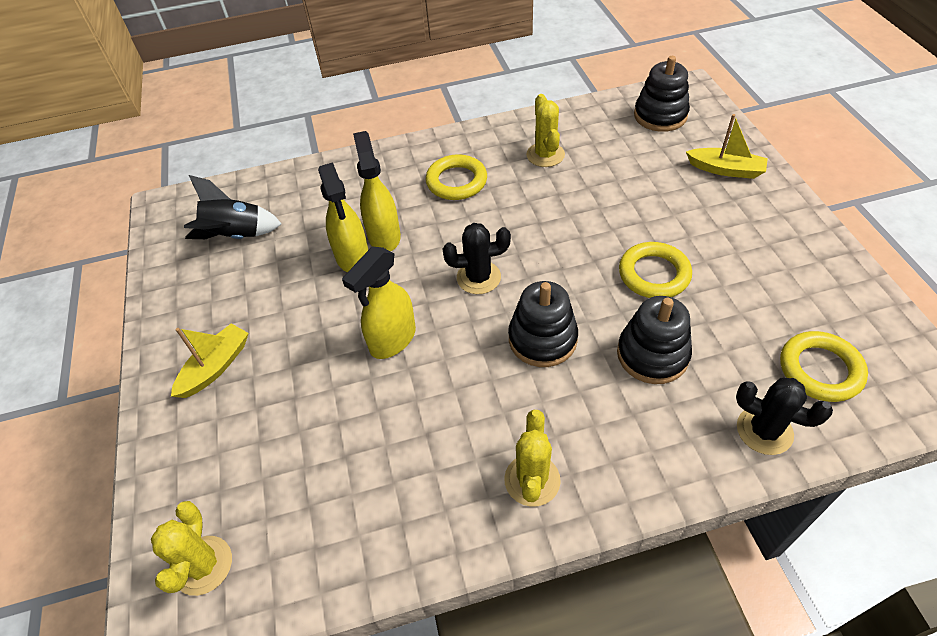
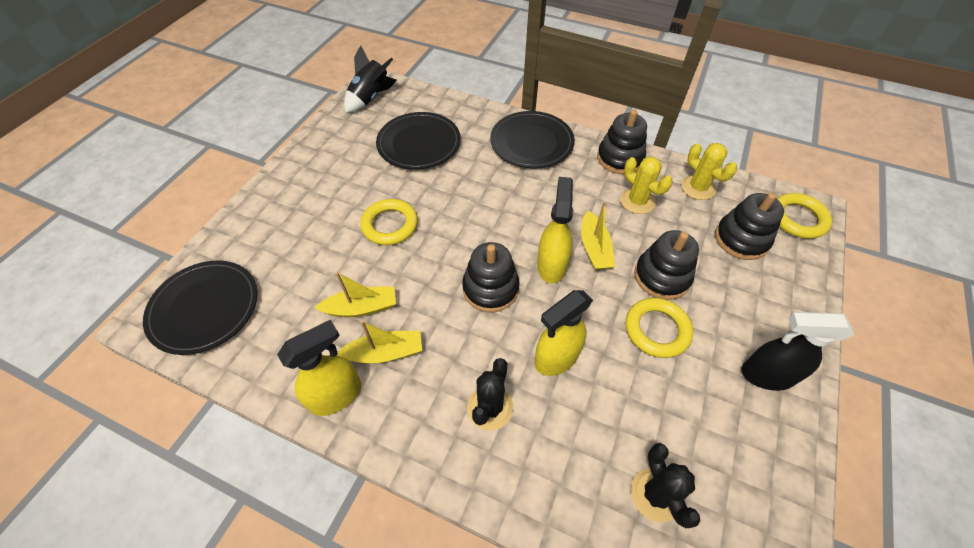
black plate: 0 -> 3
black spray bottle: 0 -> 1
black stacking toy: 3 -> 4
yellow boat: 2 -> 3
yellow cactus: 3 -> 2

